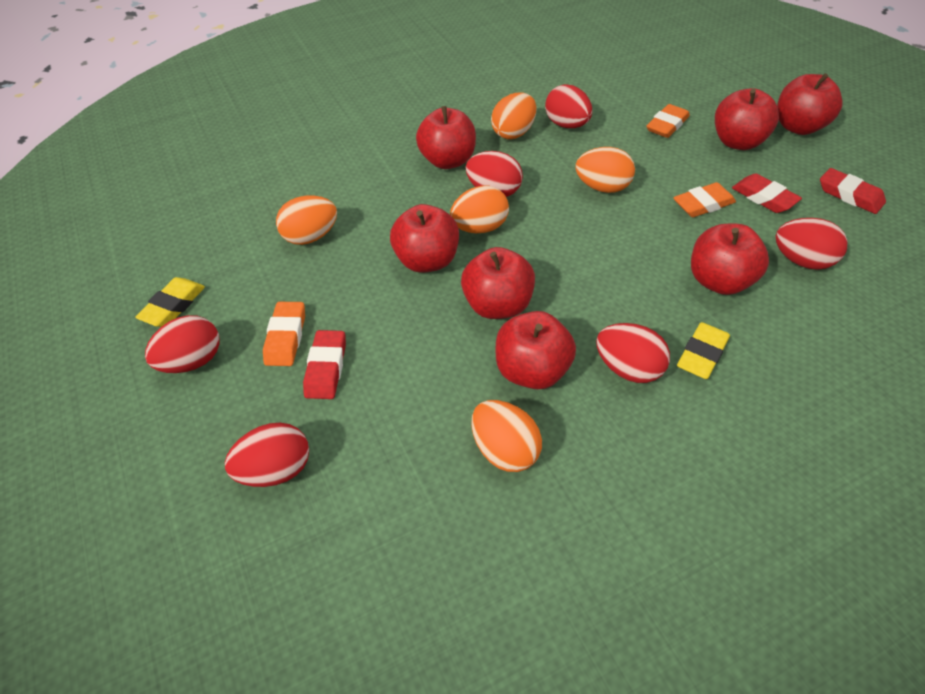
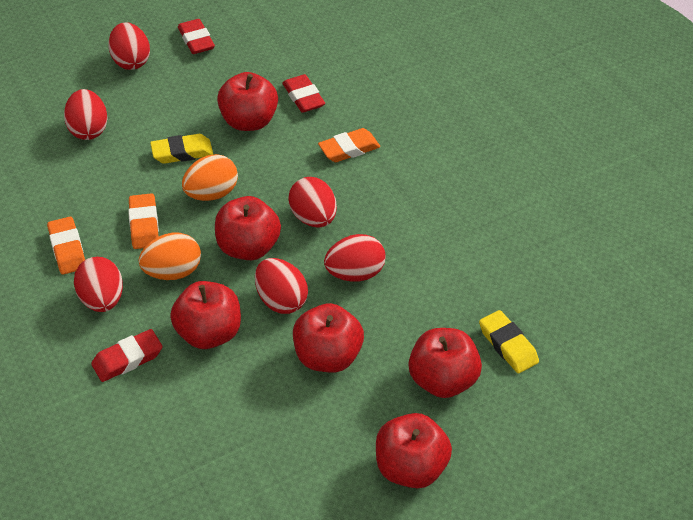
orange egg: 5 -> 2
red apple: 7 -> 6

